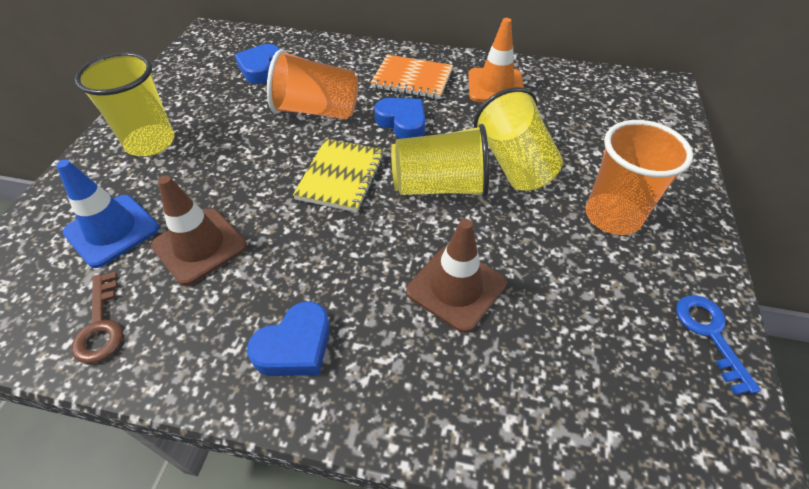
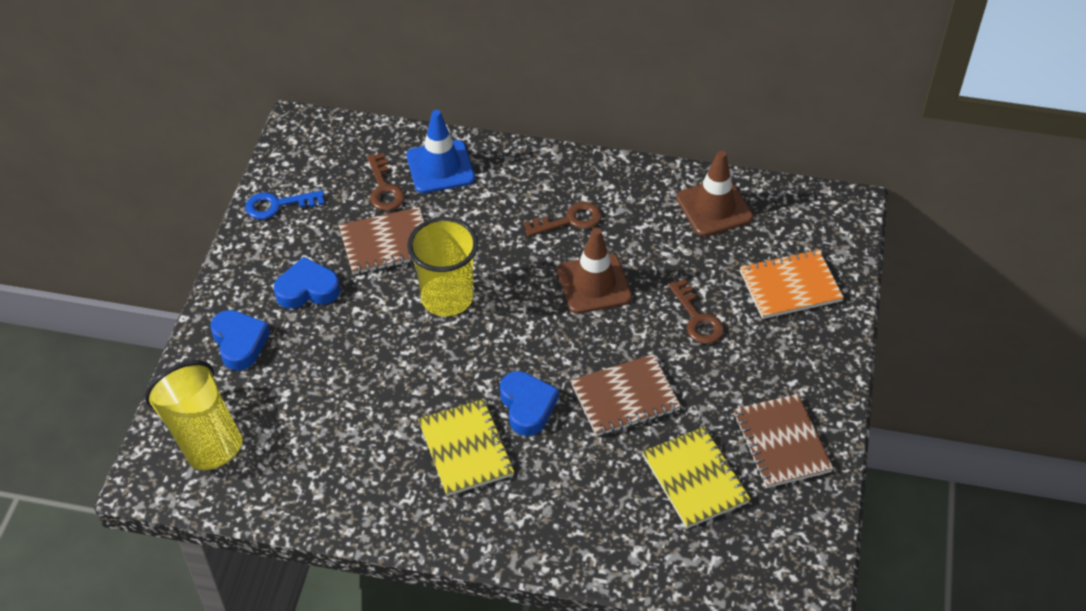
brown key: 1 -> 3
brown notebook: 0 -> 3
orange cup: 2 -> 0
orange traffic cone: 1 -> 0
yellow cup: 3 -> 2
yellow notebook: 1 -> 2

